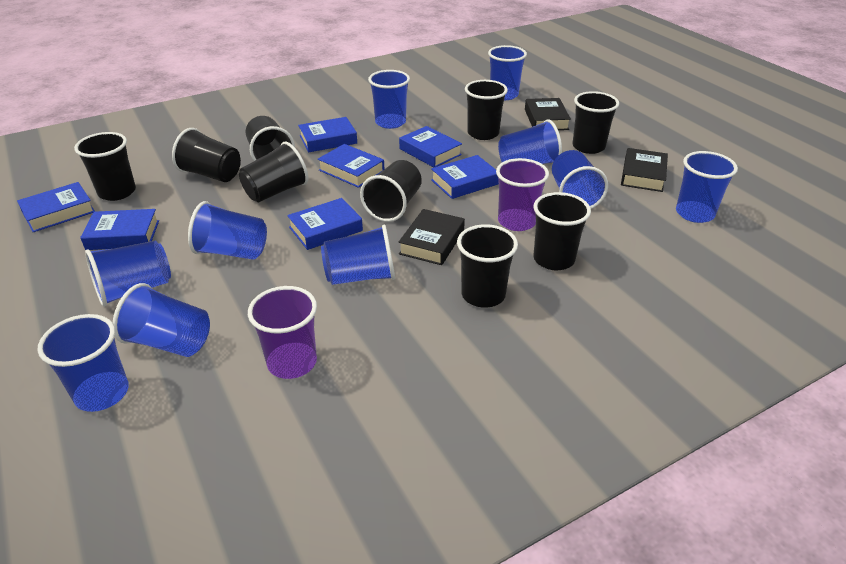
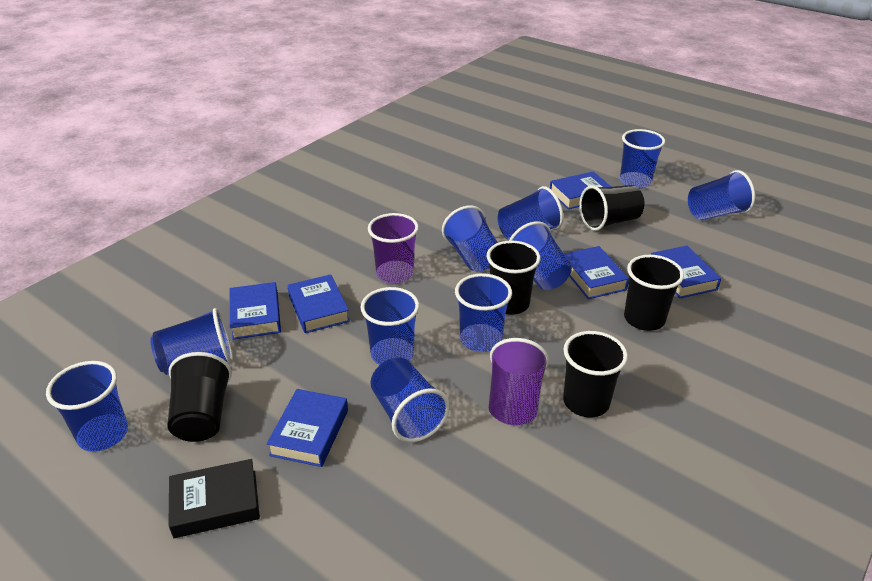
black book: 3 -> 1
black cup: 9 -> 5
blue book: 7 -> 6

